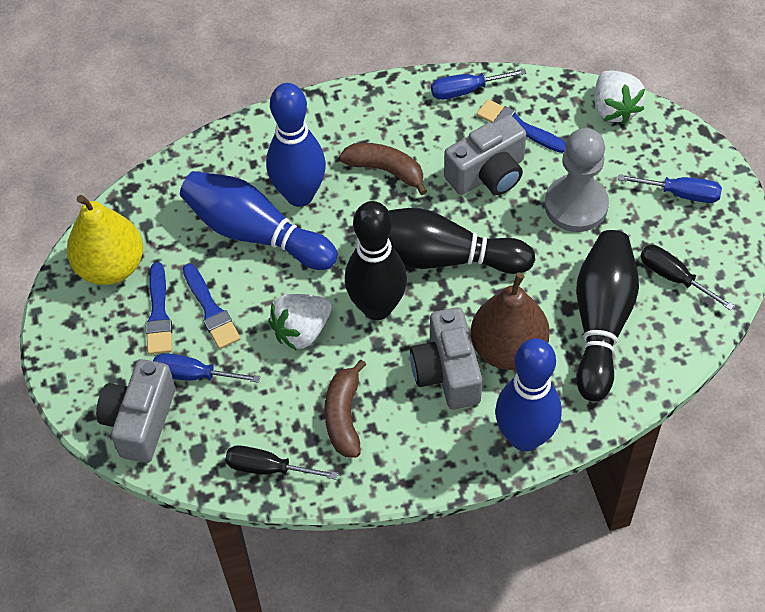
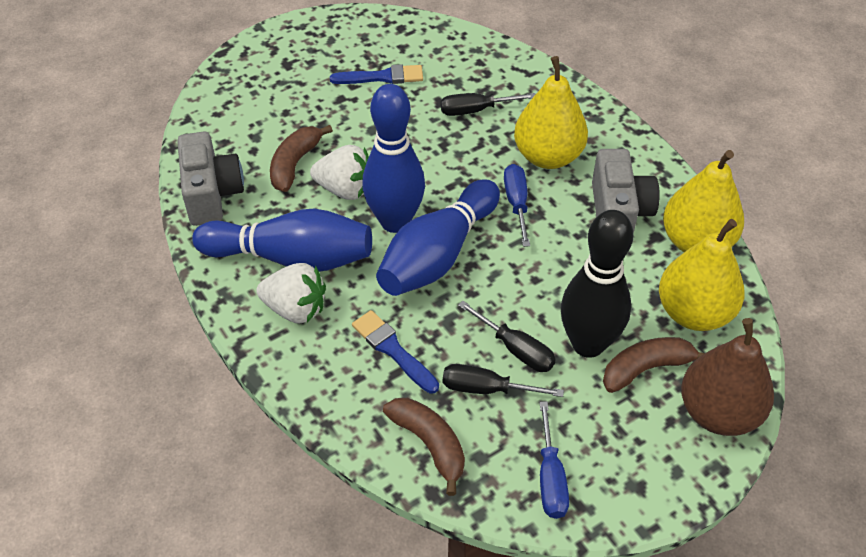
black bowling pin: 3 -> 1
black screwdriver: 2 -> 3
blue brush: 3 -> 2
blue screwdriver: 3 -> 2
brown banana: 2 -> 3
grey camera: 3 -> 2
grey pawn: 1 -> 0
yellow pear: 1 -> 3

